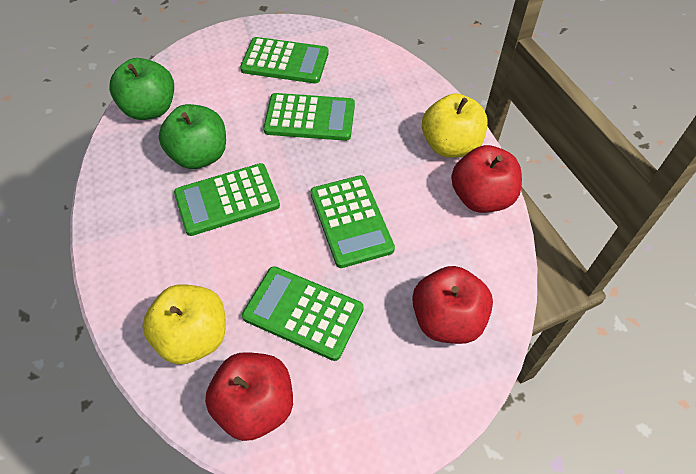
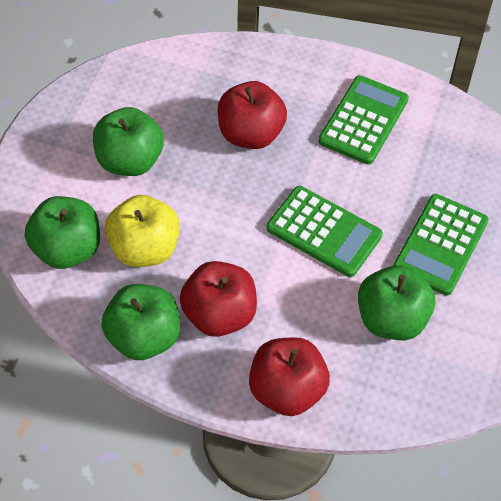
green apple: 2 -> 4
green calculator: 5 -> 3
yellow apple: 2 -> 1

